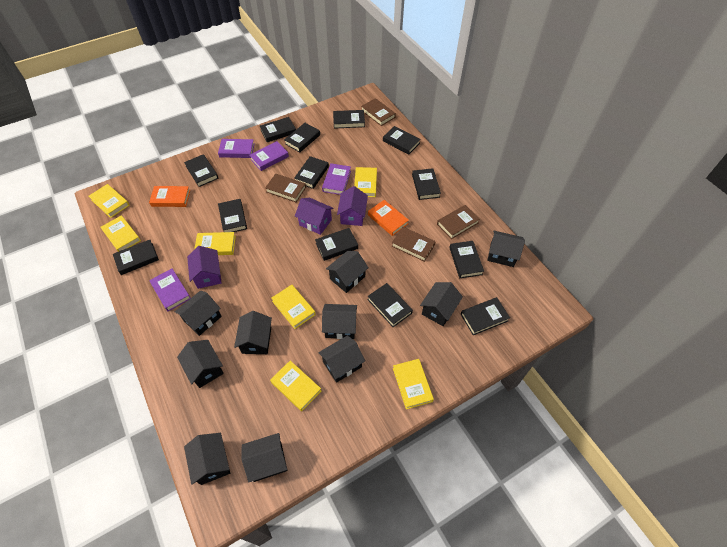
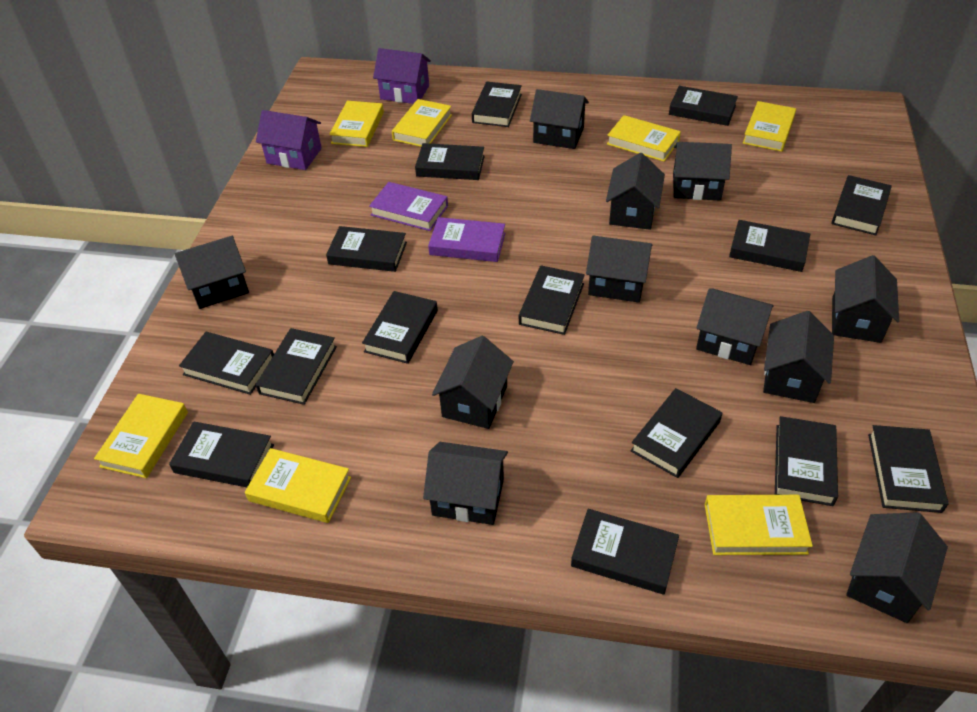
black book: 13 -> 15
black house: 10 -> 11
brown book: 4 -> 0
orange book: 2 -> 0
purple book: 4 -> 2
purple house: 3 -> 2

